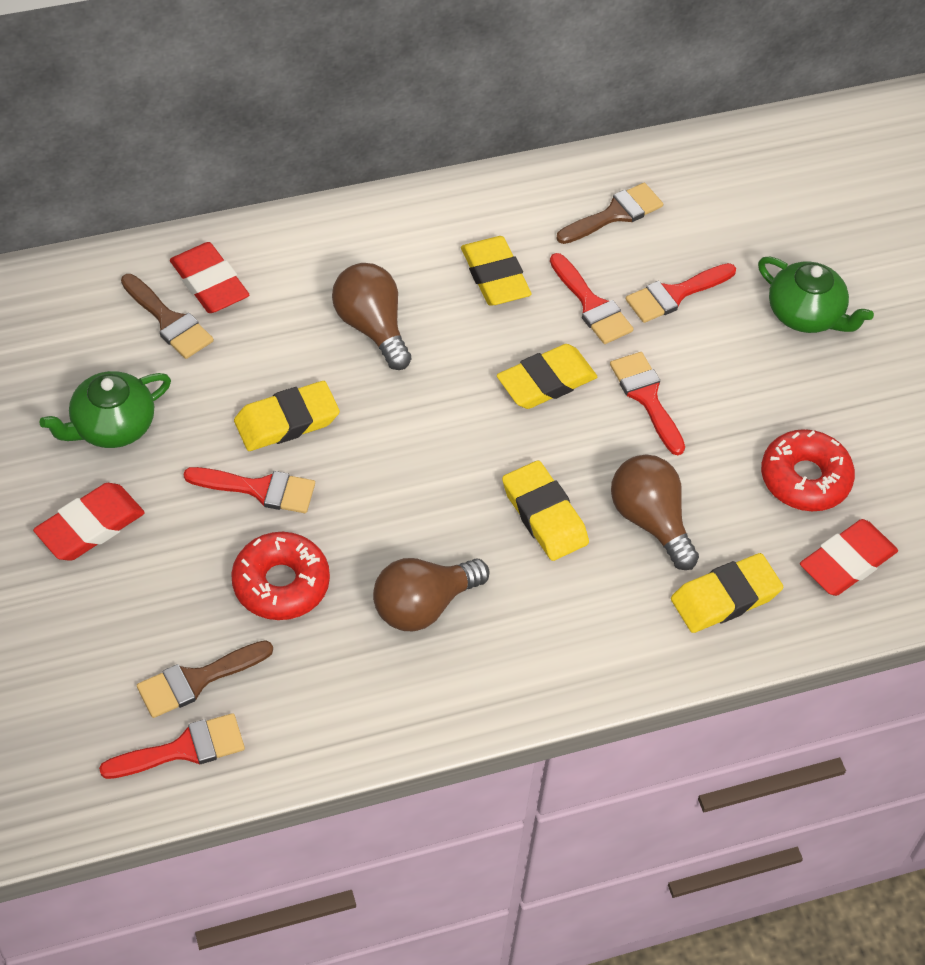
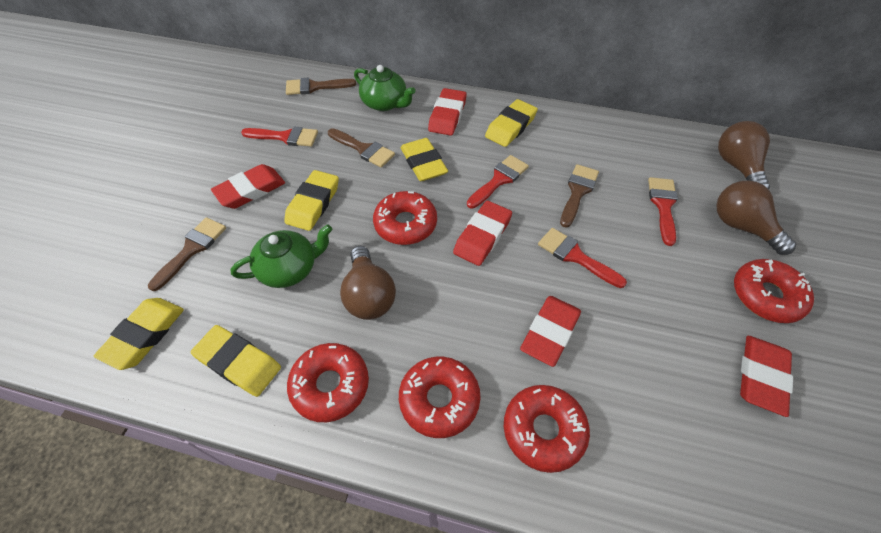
brown brush: 3 -> 4
red brush: 5 -> 4
red donut: 2 -> 5
red eraser: 3 -> 5

